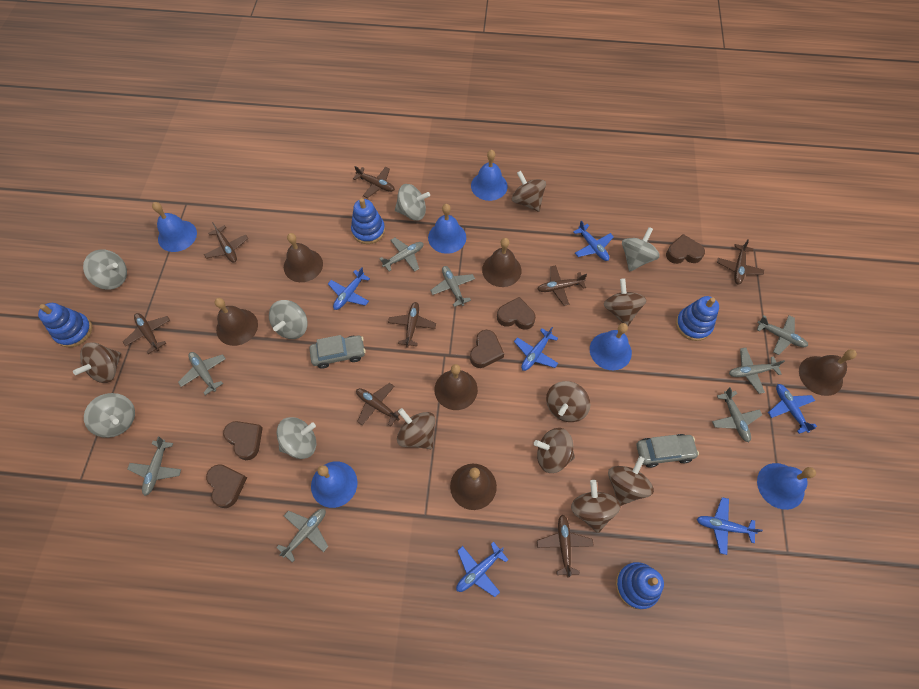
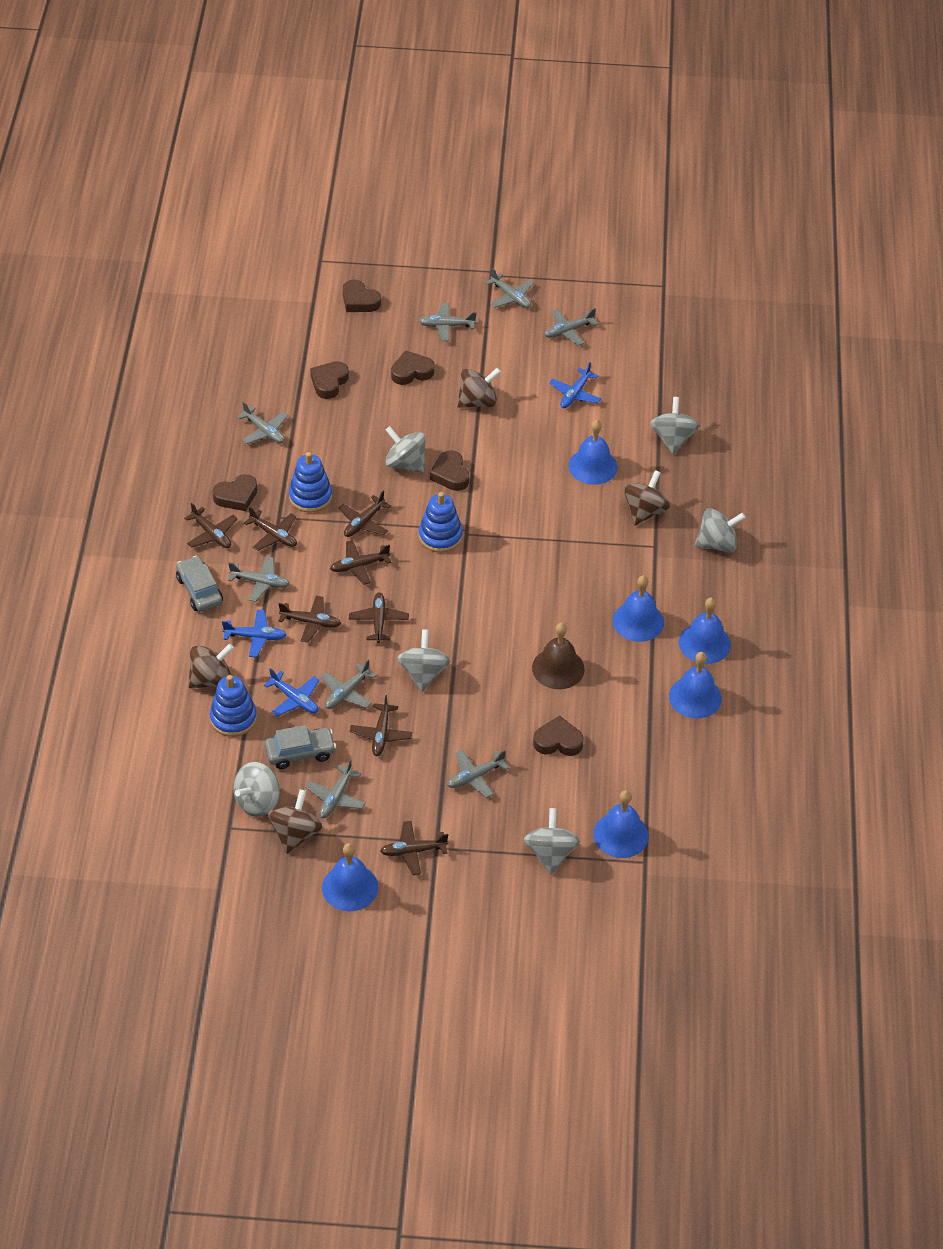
blue plane: 6 -> 3
blue stacking toy: 4 -> 3
brown bell: 6 -> 1
brown heart: 5 -> 6
brown spinning top: 8 -> 4

